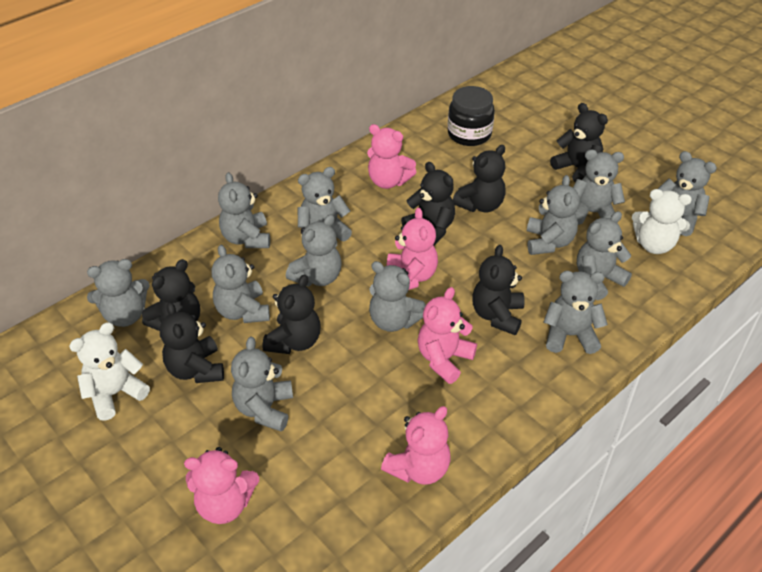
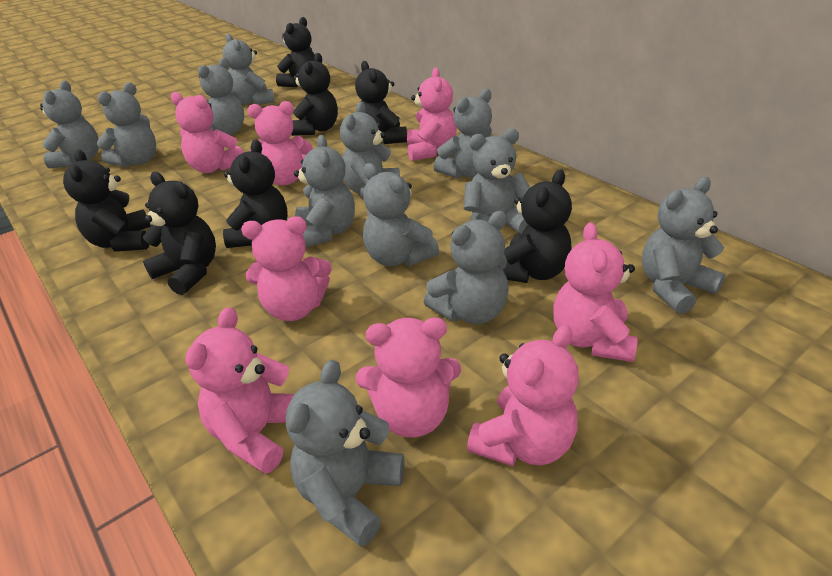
black jar: 1 -> 0
pink teddy bear: 5 -> 8
white teddy bear: 2 -> 0

